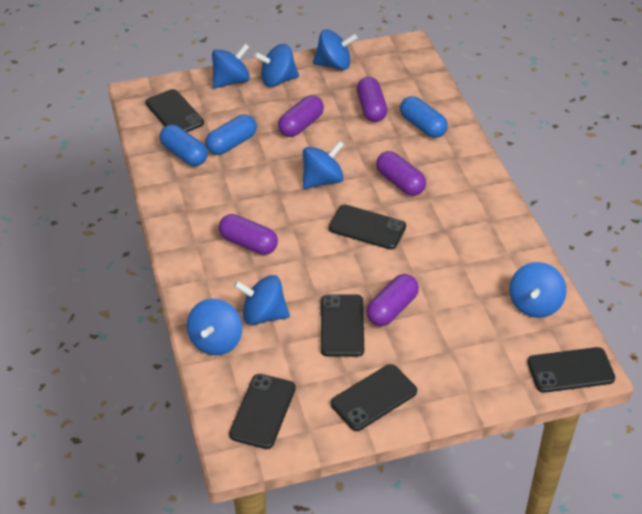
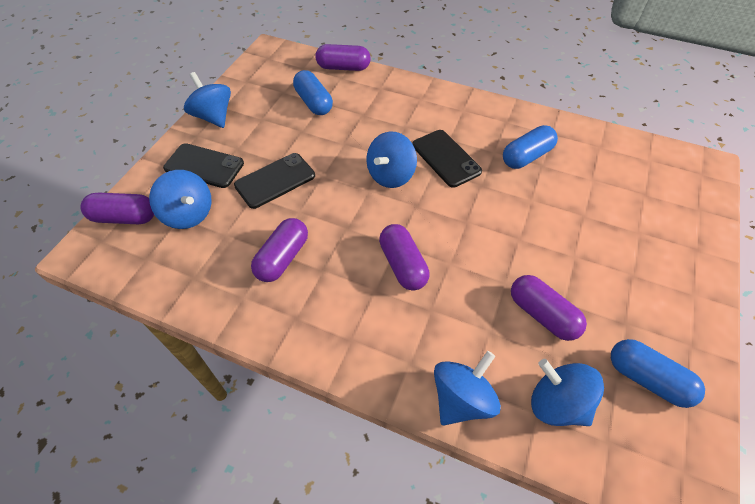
black phone: 6 -> 3
blue spinning top: 7 -> 5

